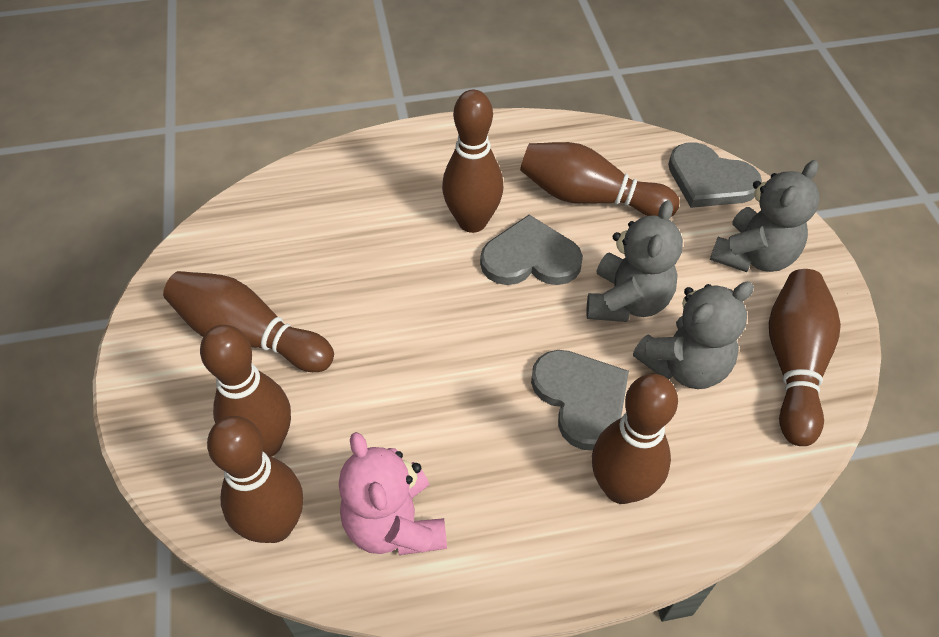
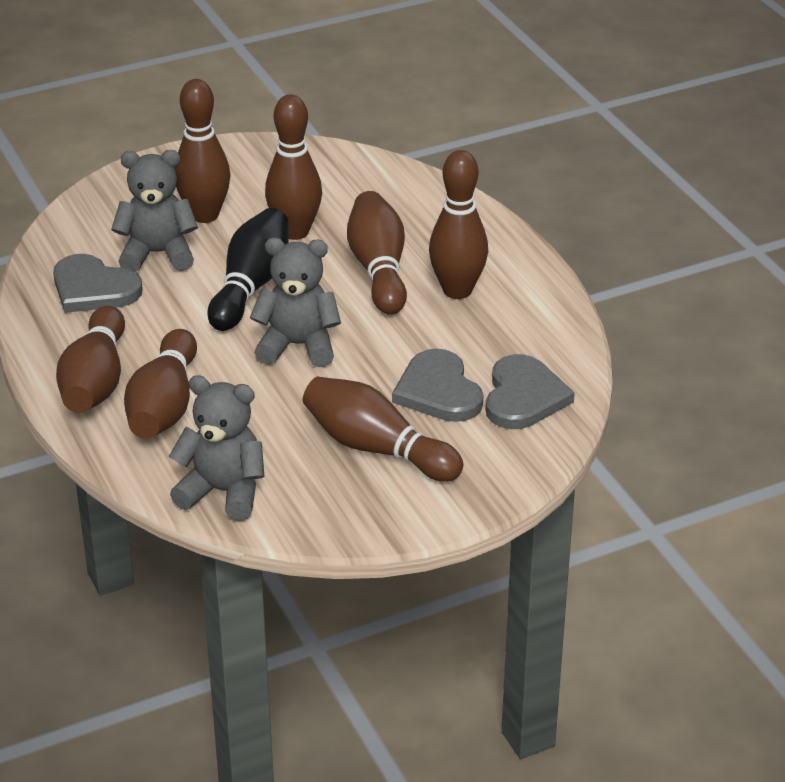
black bowling pin: 0 -> 1
pink teddy bear: 1 -> 0

